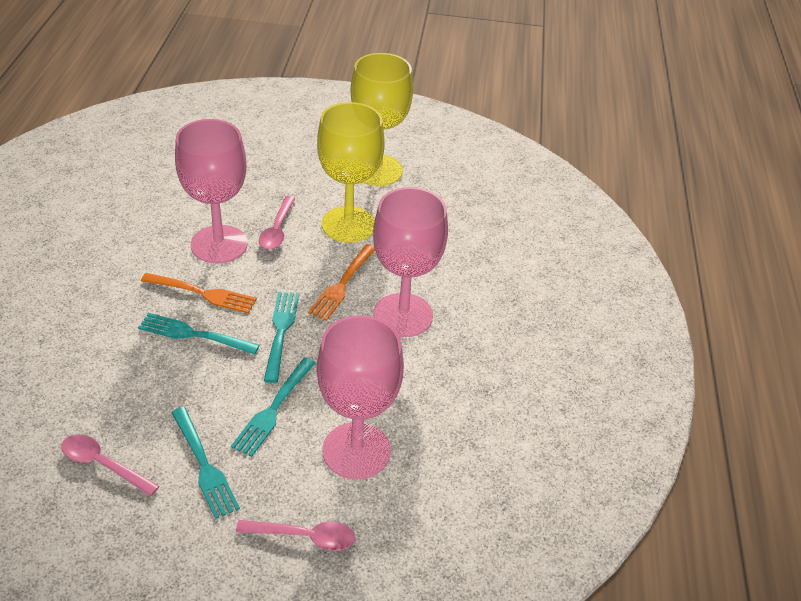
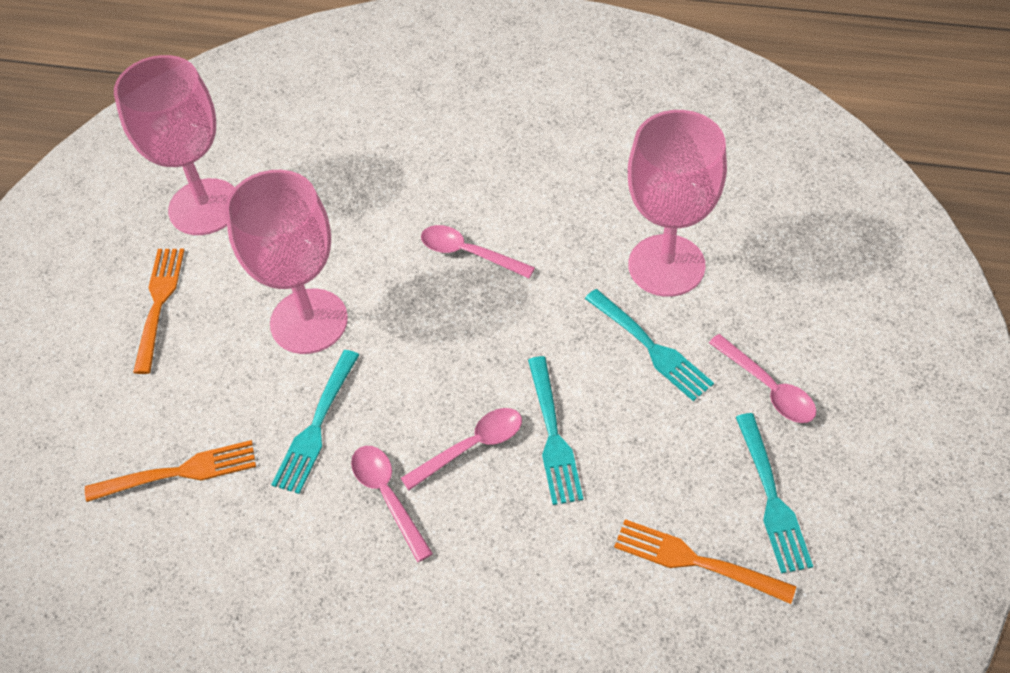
orange fork: 2 -> 3
pink spoon: 3 -> 4
yellow goblet: 2 -> 0

